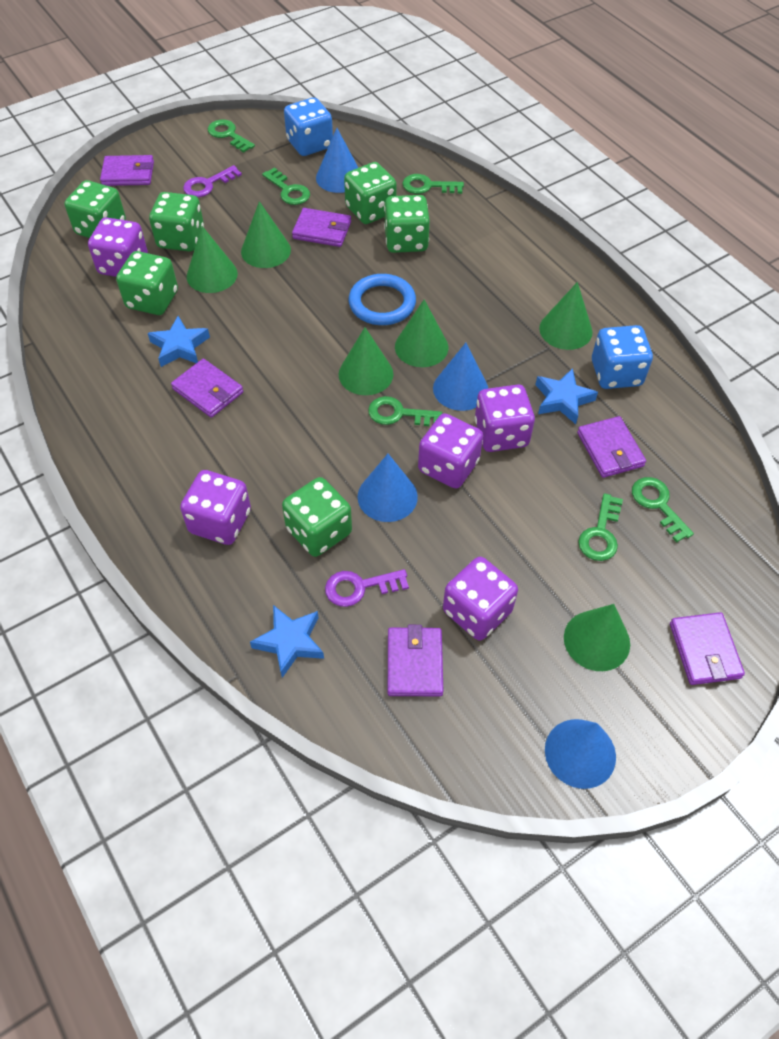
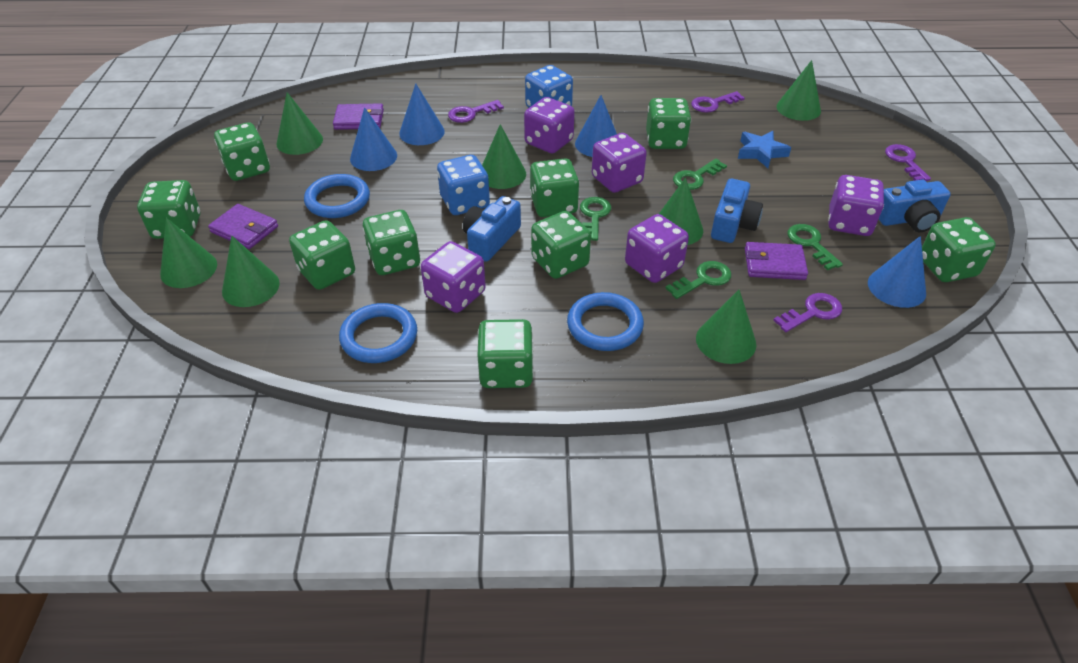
blue camera: 0 -> 3
blue ring: 1 -> 3
blue star: 3 -> 1
green cone: 6 -> 7
green dice: 6 -> 9
green key: 6 -> 4
purple key: 2 -> 4
purple wallet: 6 -> 3

